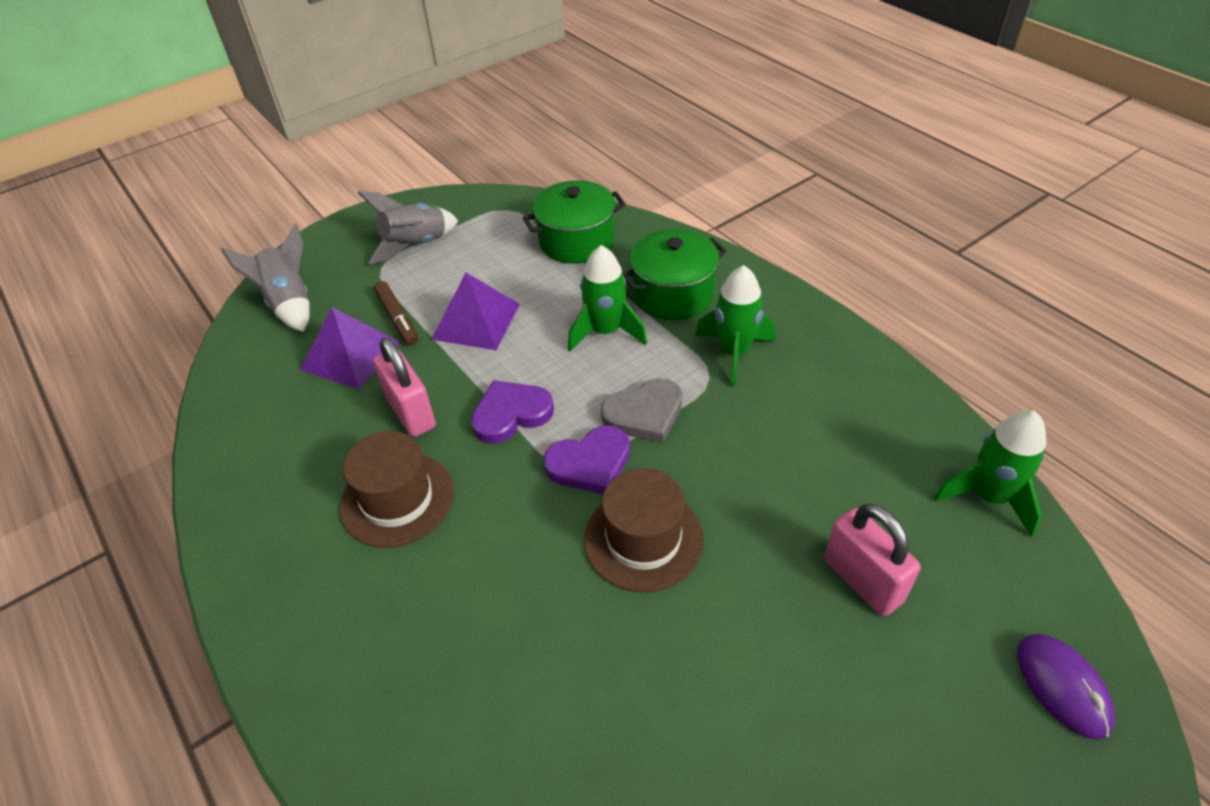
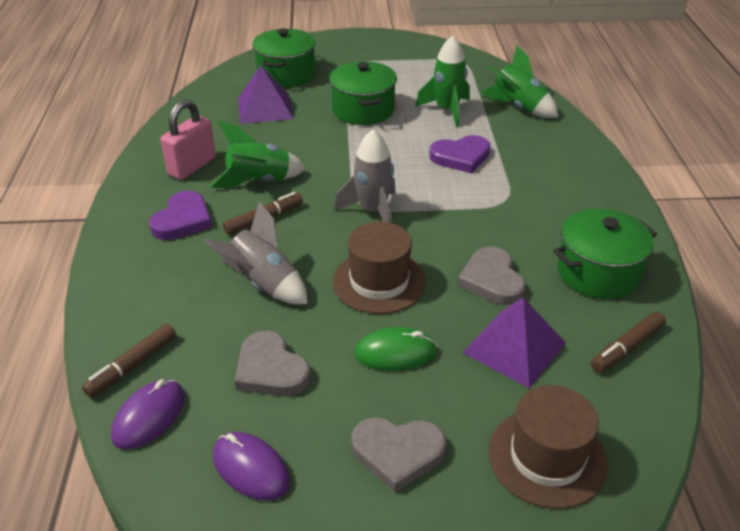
brown marker: 1 -> 3
green mouse: 0 -> 1
green pot: 2 -> 3
grey heart: 1 -> 3
pink padlock: 2 -> 1
purple mouse: 1 -> 2

